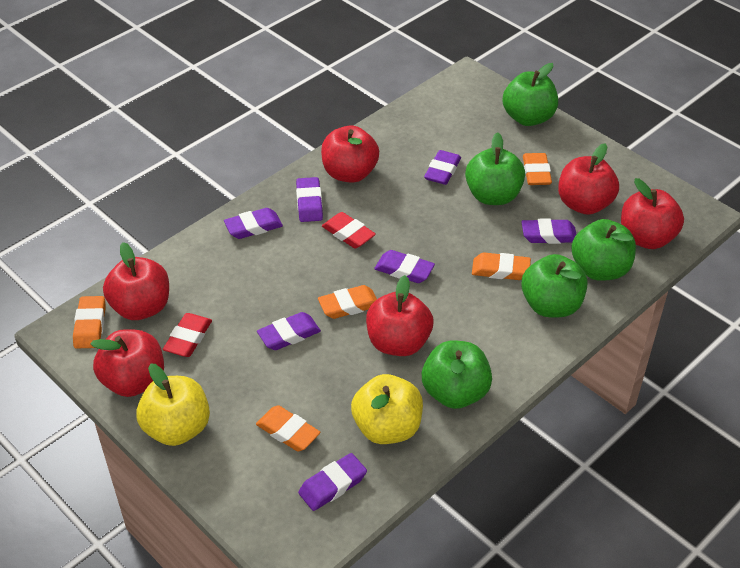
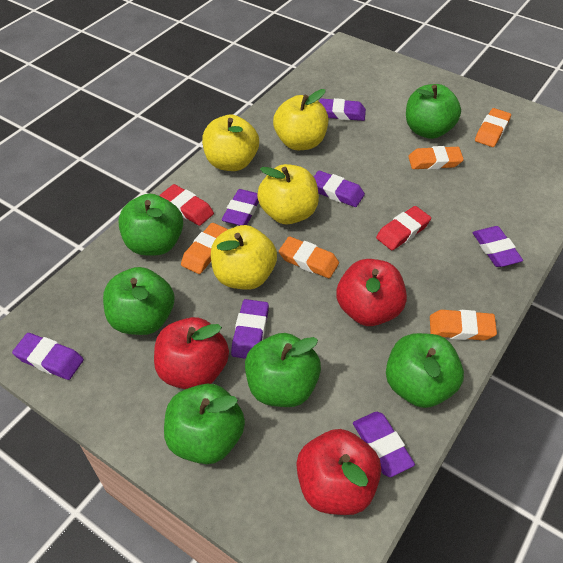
green apple: 5 -> 6
red apple: 6 -> 3
yellow apple: 2 -> 4

